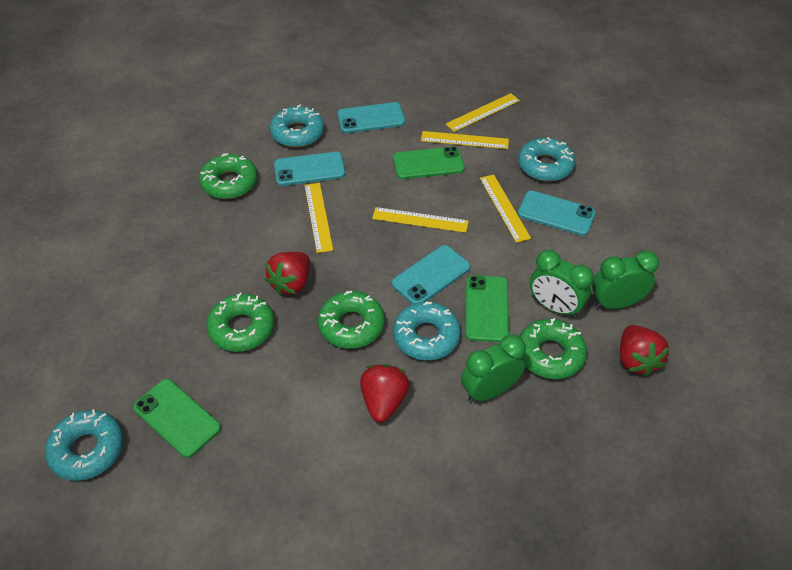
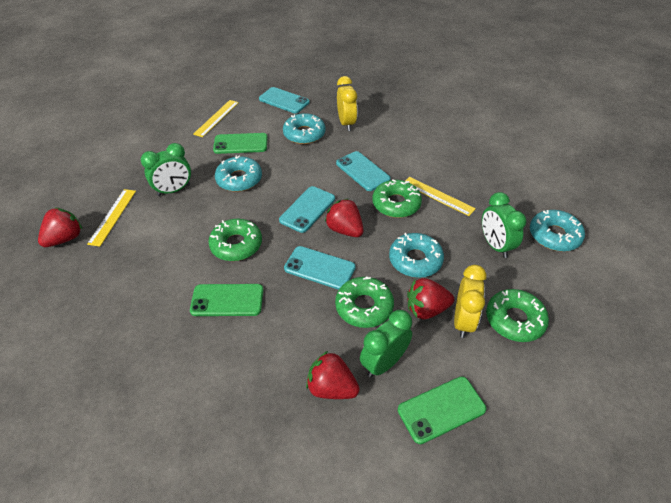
red strawberry: 3 -> 4
yellow clock: 0 -> 2
yellow ruler: 5 -> 3

